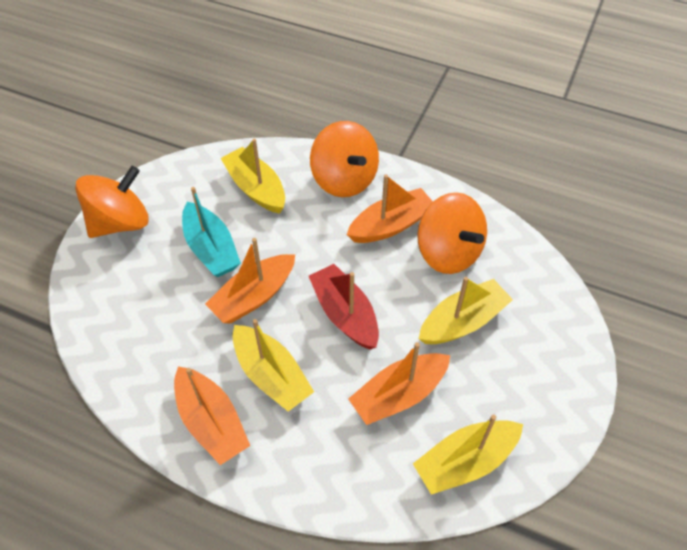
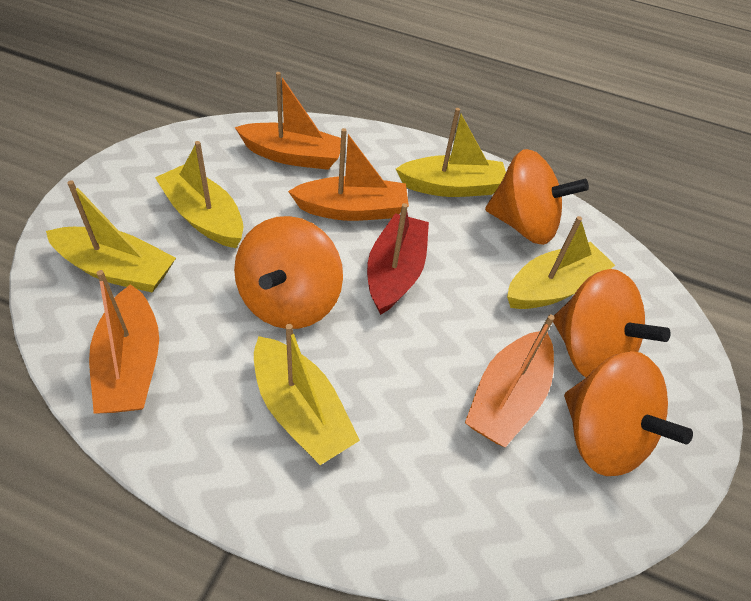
orange spinning top: 3 -> 4
turquoise boat: 1 -> 0
yellow boat: 4 -> 5

